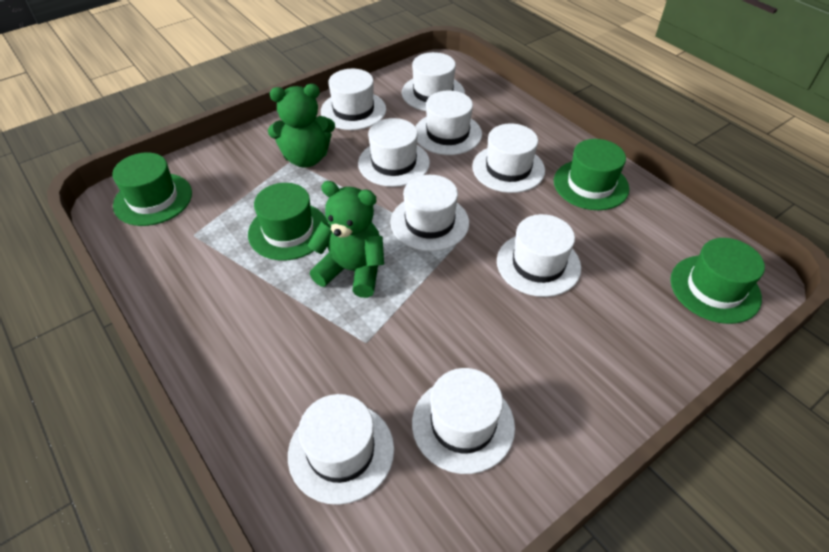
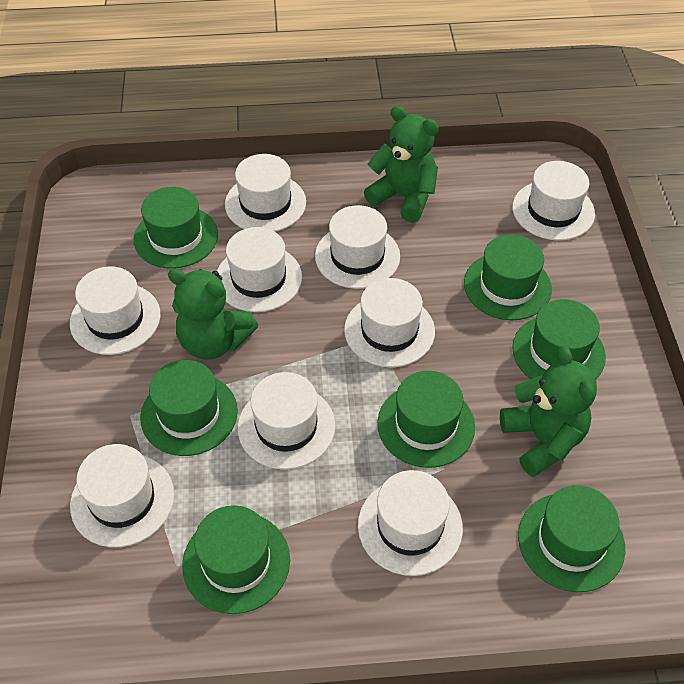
green hat: 4 -> 7
green teddy bear: 2 -> 3

